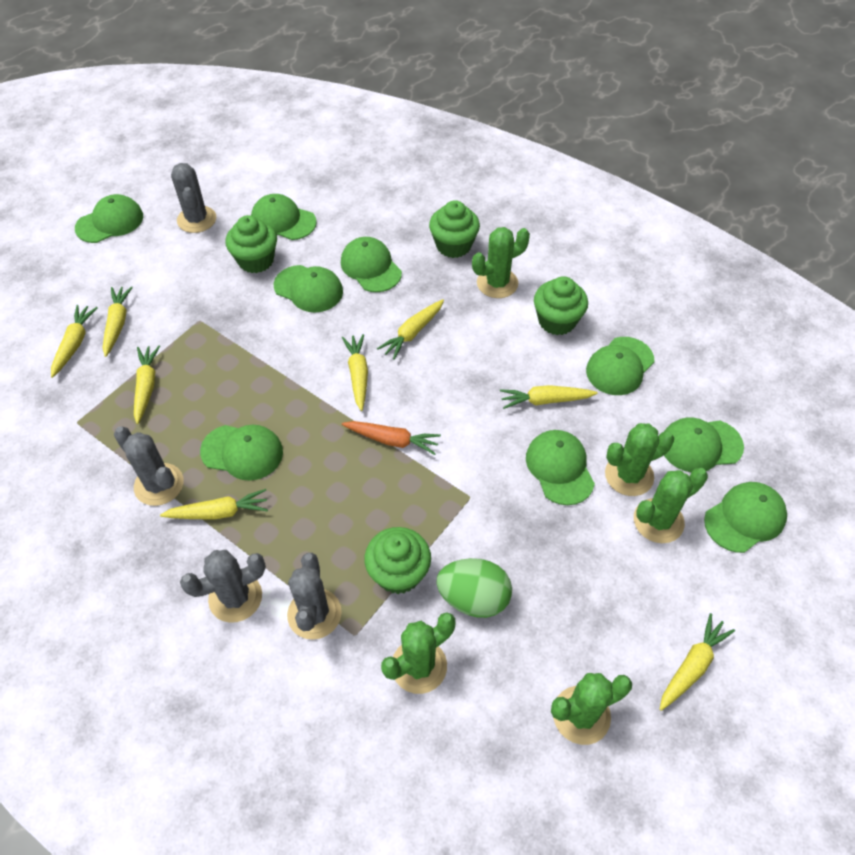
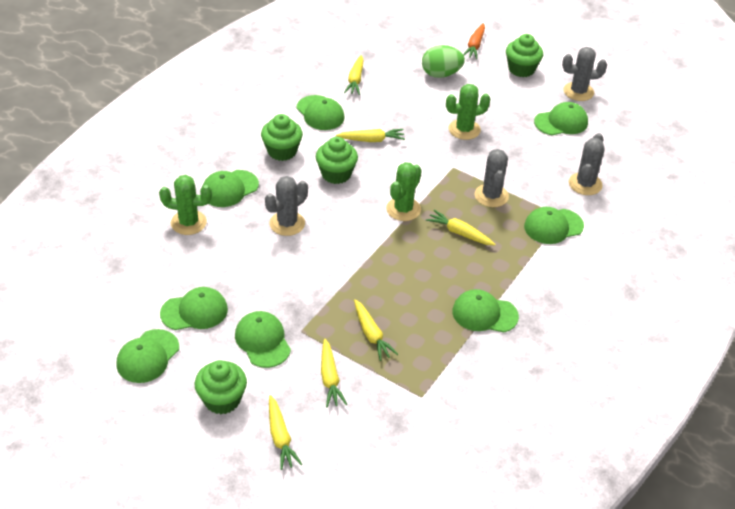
green cactus: 5 -> 3
green cap: 9 -> 8
yellow carrot: 8 -> 6

